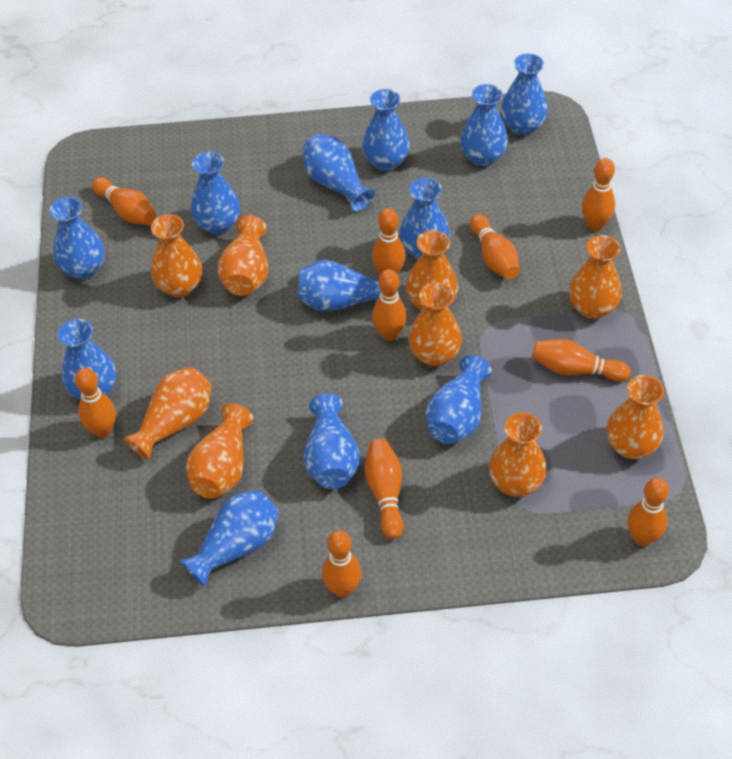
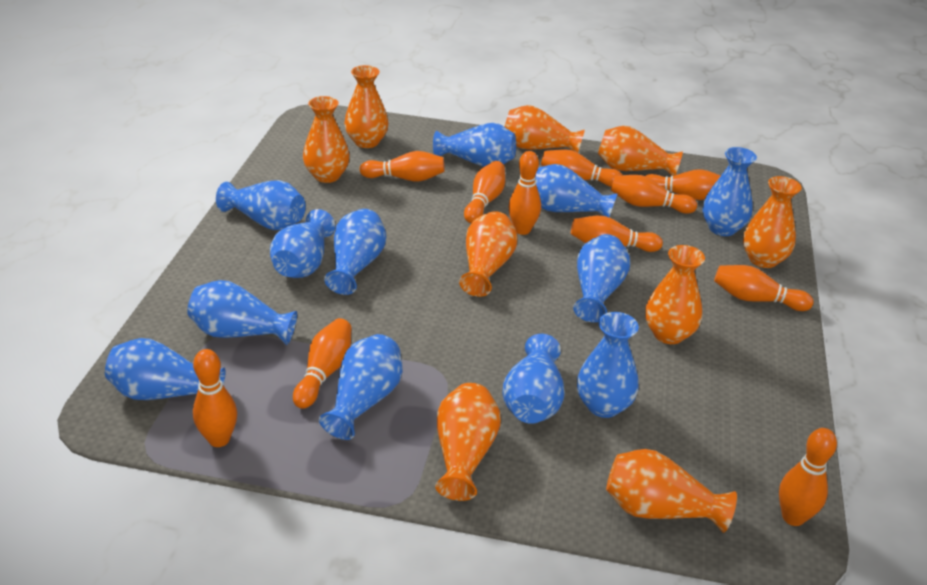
orange bowling pin: 10 -> 11

